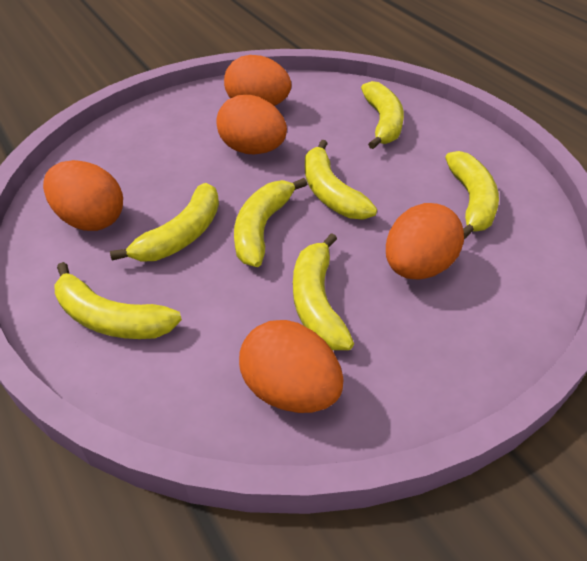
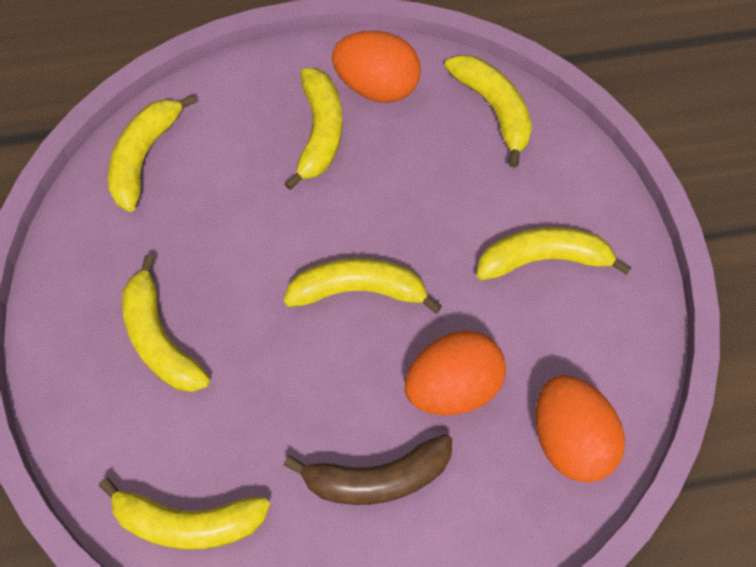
brown banana: 0 -> 1
orange egg: 5 -> 3

